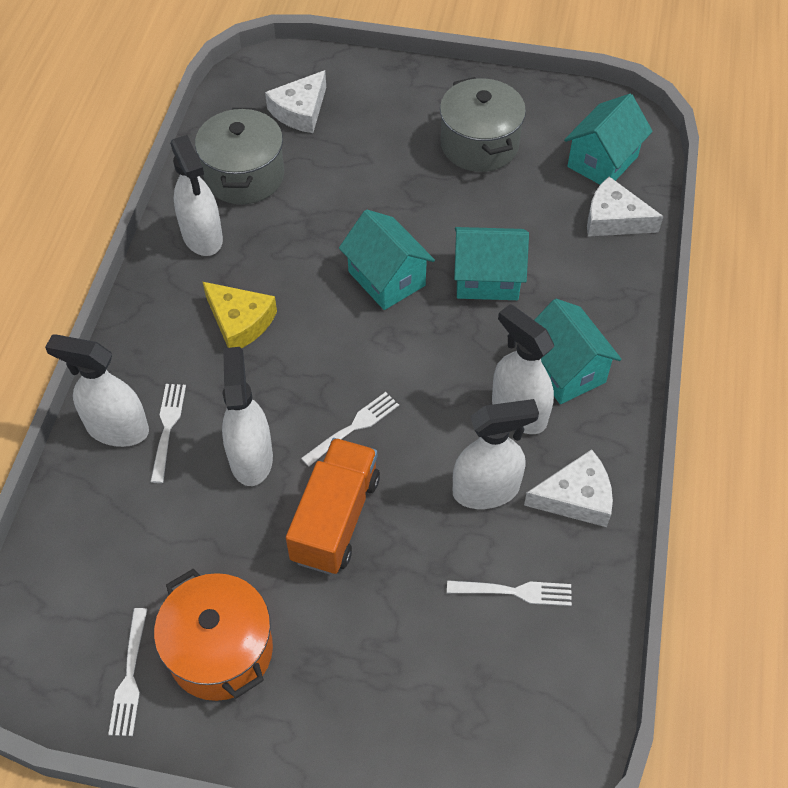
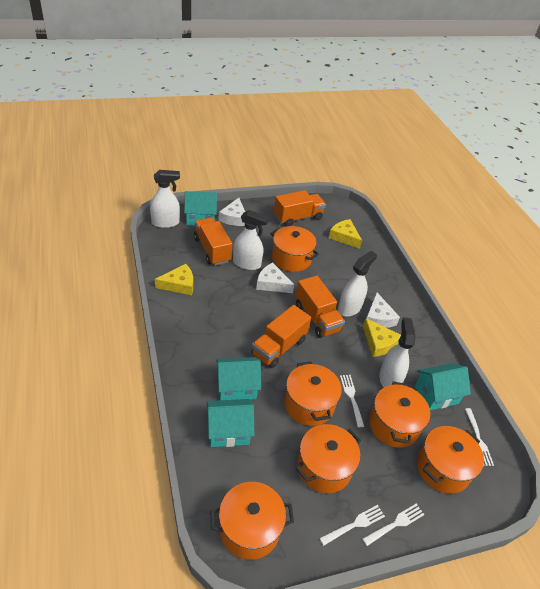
grey pot: 2 -> 0
orange pot: 1 -> 6
orange truck: 1 -> 4
white spray bottle: 5 -> 4
yellow cheese: 1 -> 3

